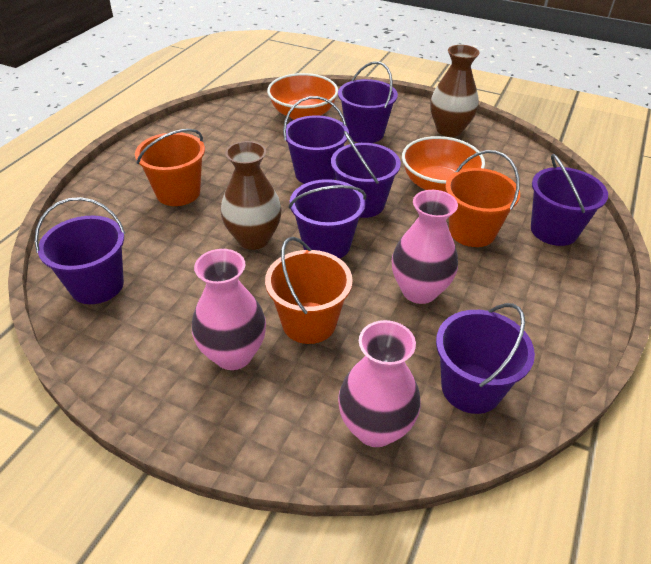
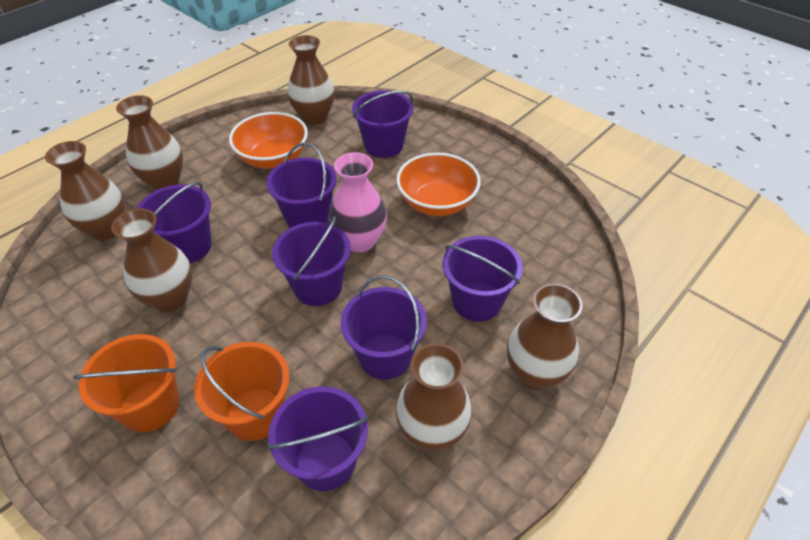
brown vase: 2 -> 6
orange bucket: 3 -> 2
pink vase: 3 -> 1

